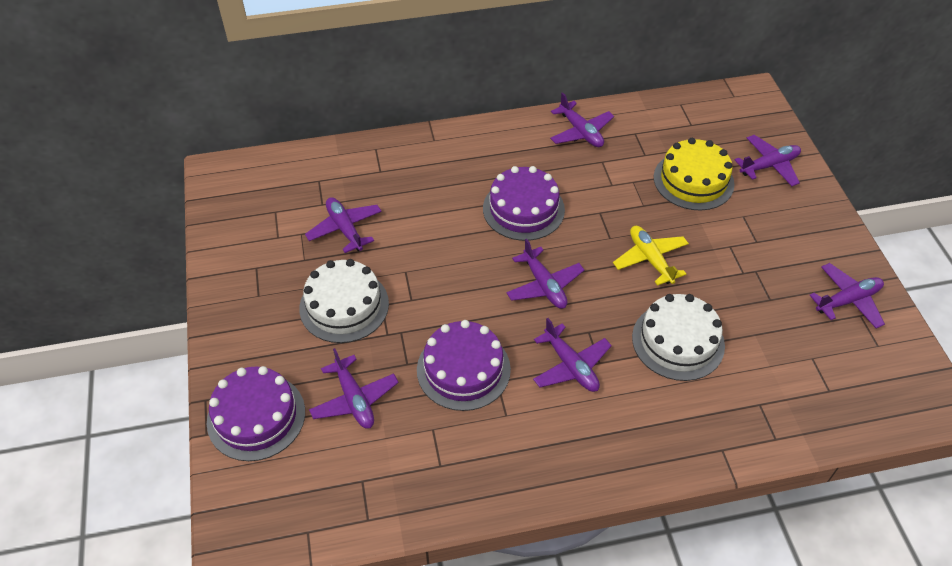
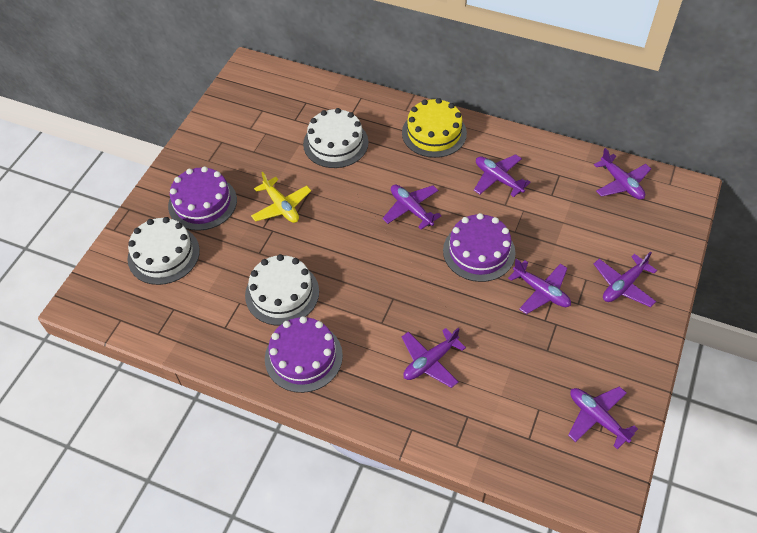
white cake: 2 -> 3

